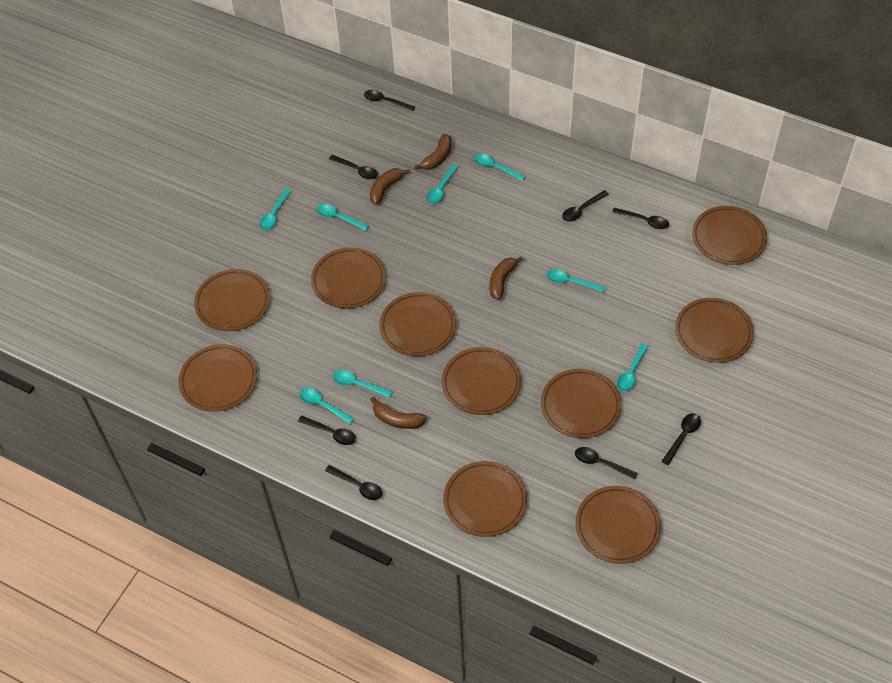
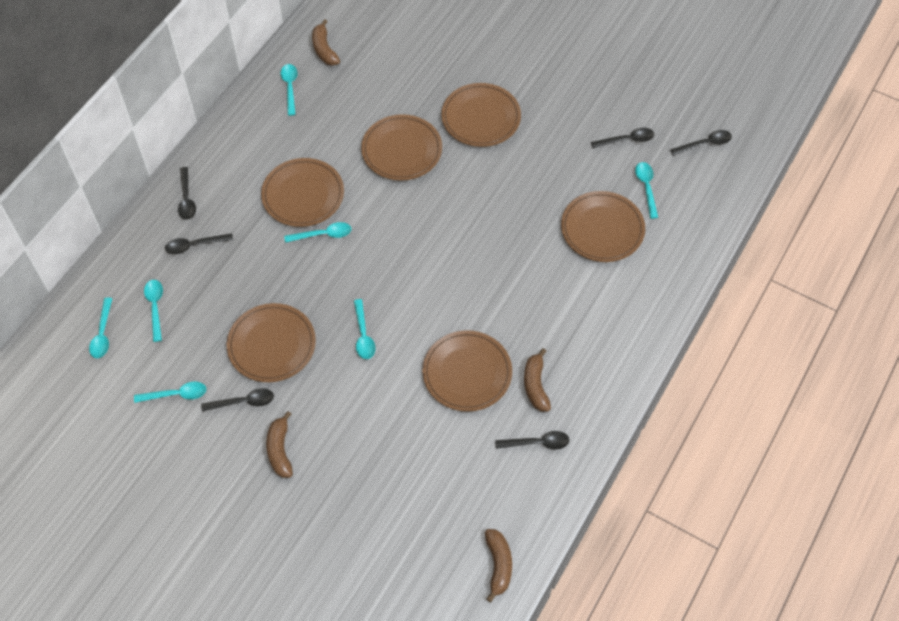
black spoon: 8 -> 6
brown plate: 10 -> 6
turquoise spoon: 8 -> 7

